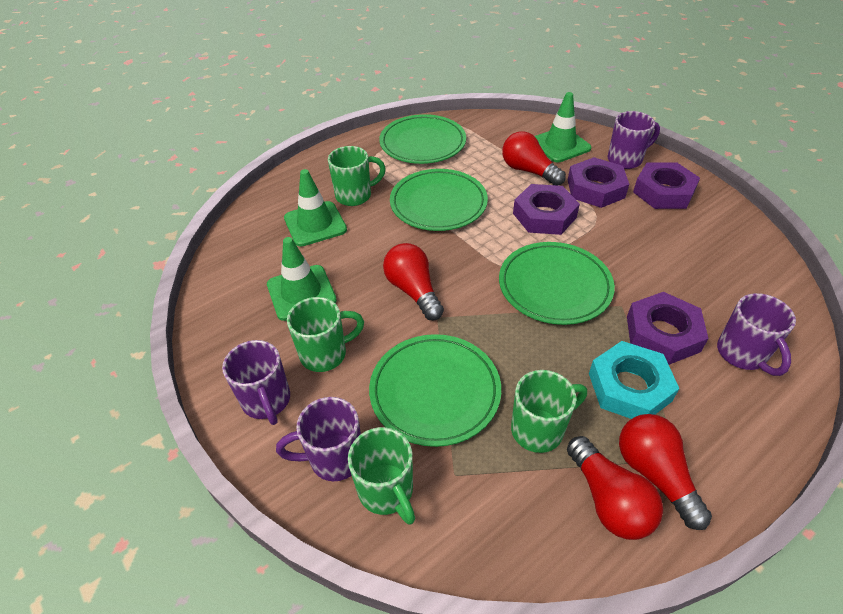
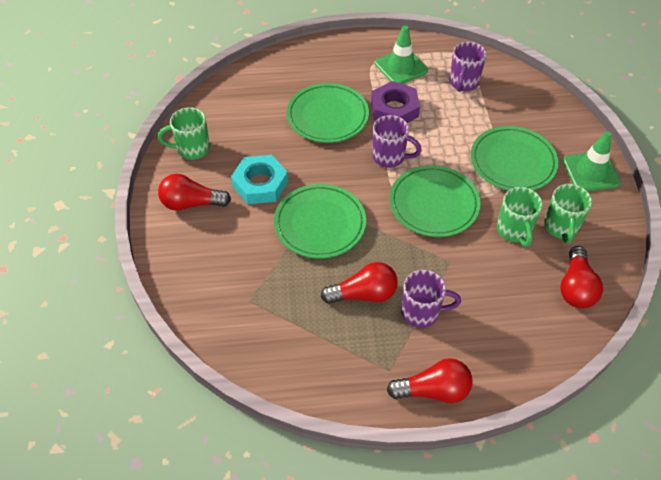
green mug: 4 -> 3
green traffic cone: 3 -> 2
purple mug: 4 -> 3
purple nut: 4 -> 1

